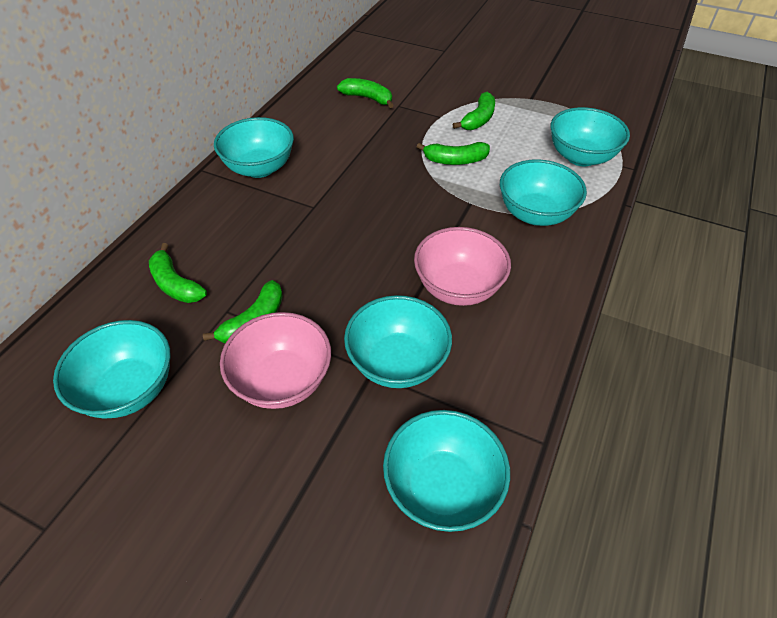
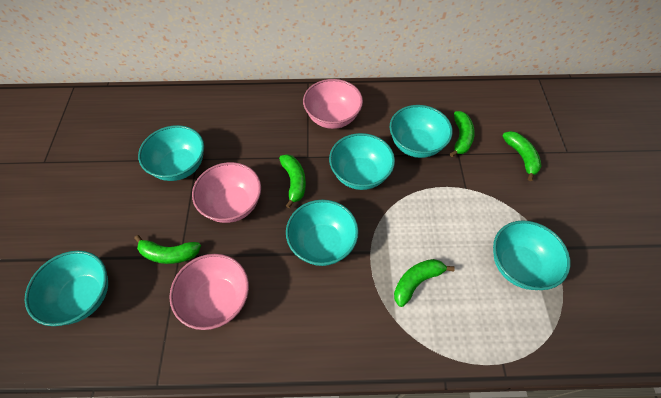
pink bowl: 2 -> 3

